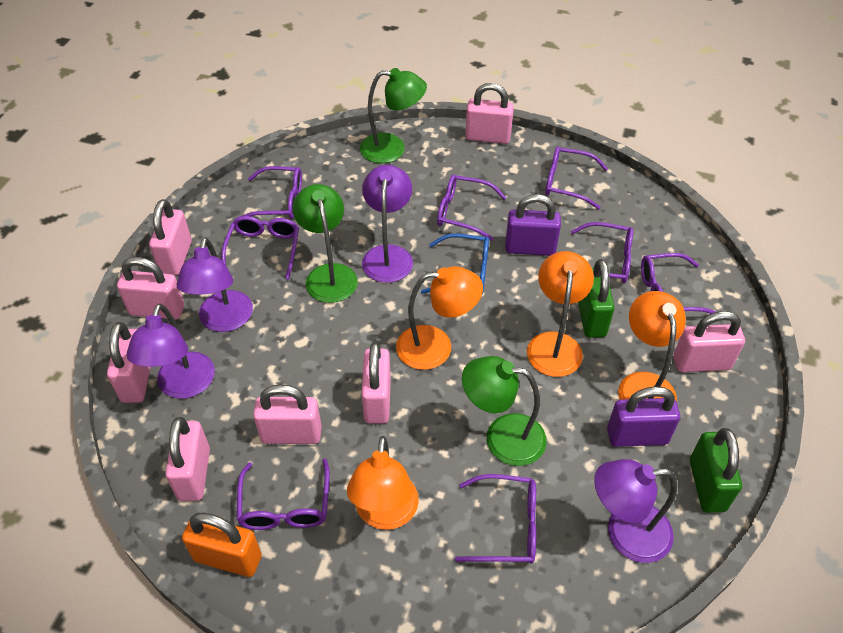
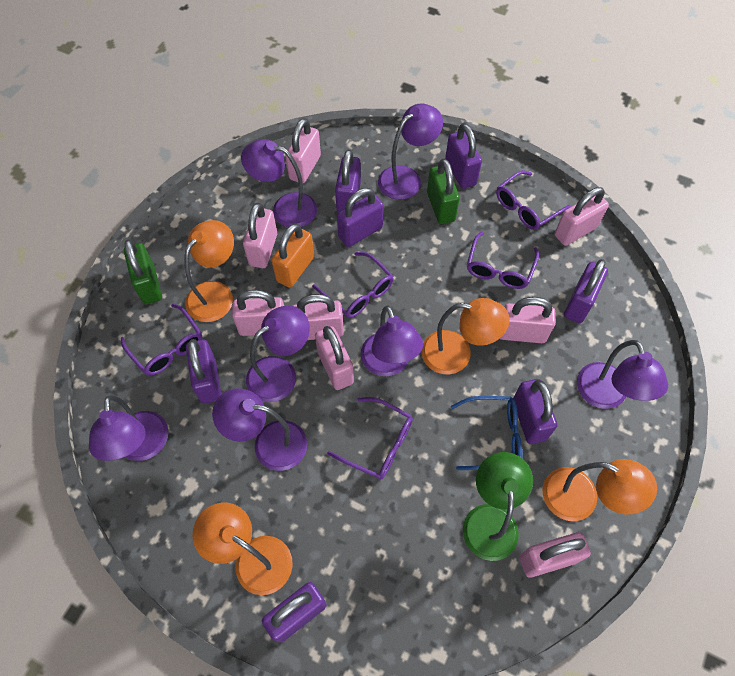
green lamp: 3 -> 1
purple glasses: 8 -> 5
purple lamp: 4 -> 7
purple padlock: 2 -> 7

